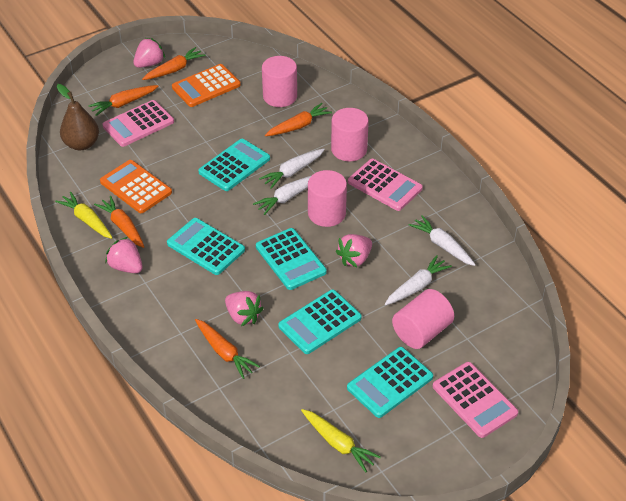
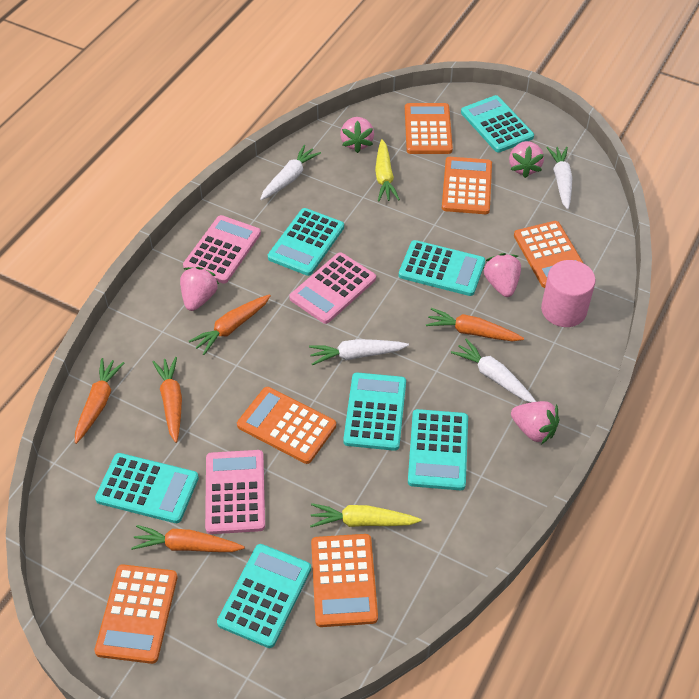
brown pear: 1 -> 0
orange calculator: 2 -> 6
pink cylinder: 4 -> 1
pink strawberry: 4 -> 5
turquoise calculator: 5 -> 7

